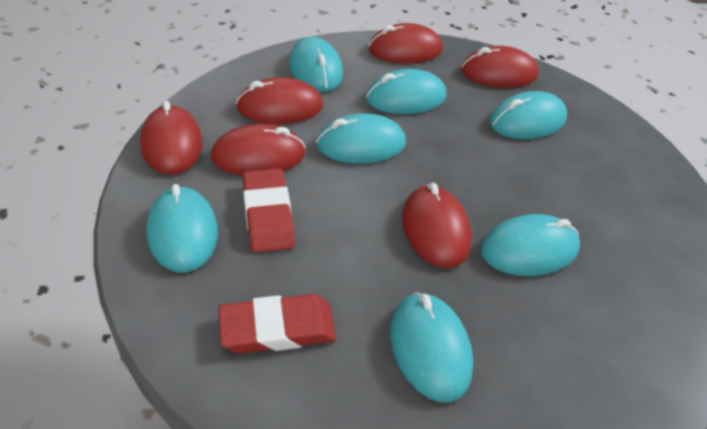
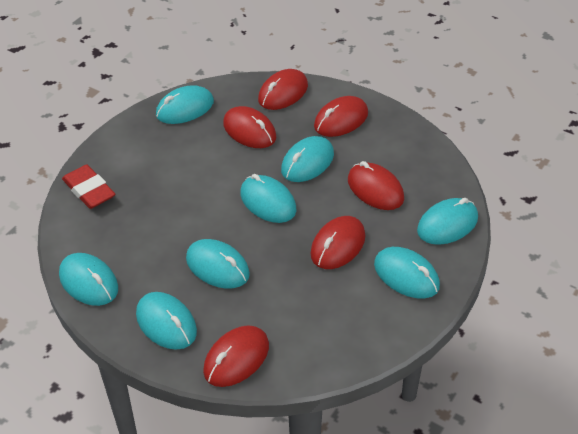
red eraser: 2 -> 1
turquoise mouse: 7 -> 8

